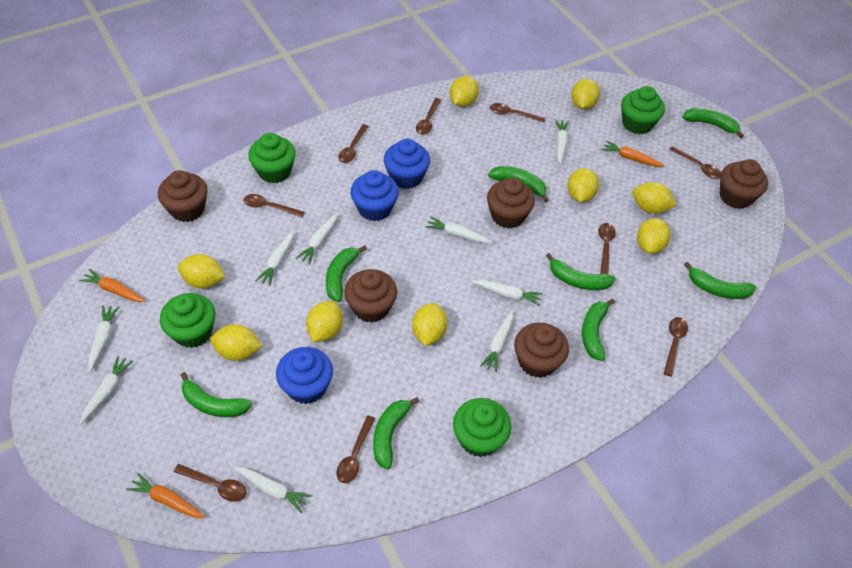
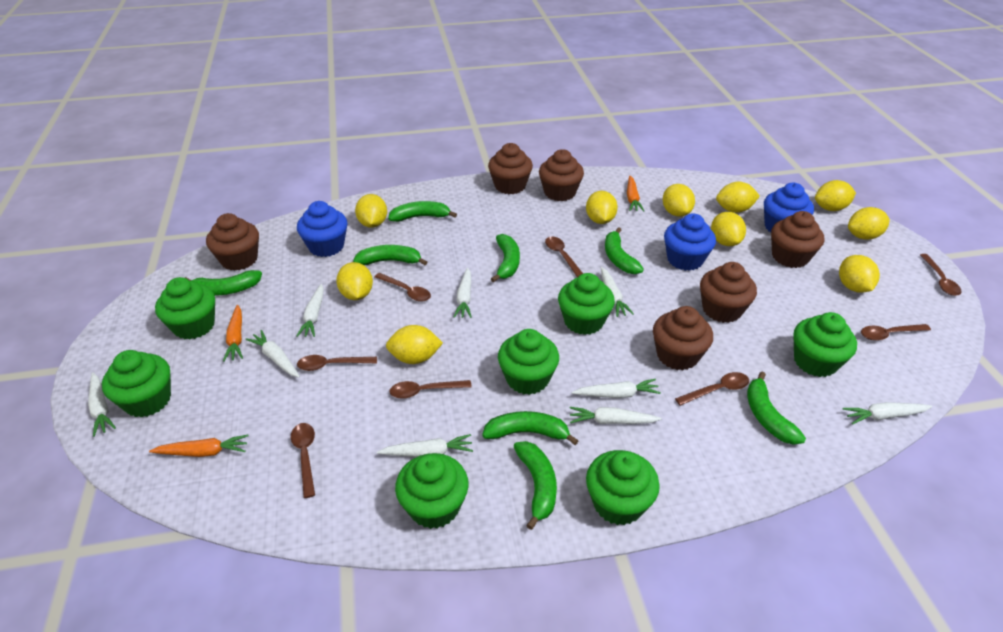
brown cupcake: 5 -> 6
brown spoon: 9 -> 8
green cupcake: 4 -> 7
yellow lemon: 9 -> 10

